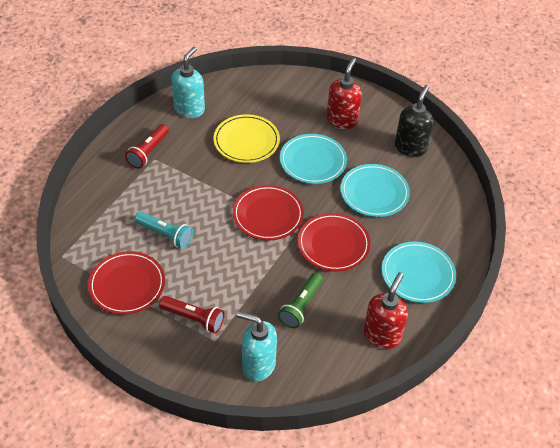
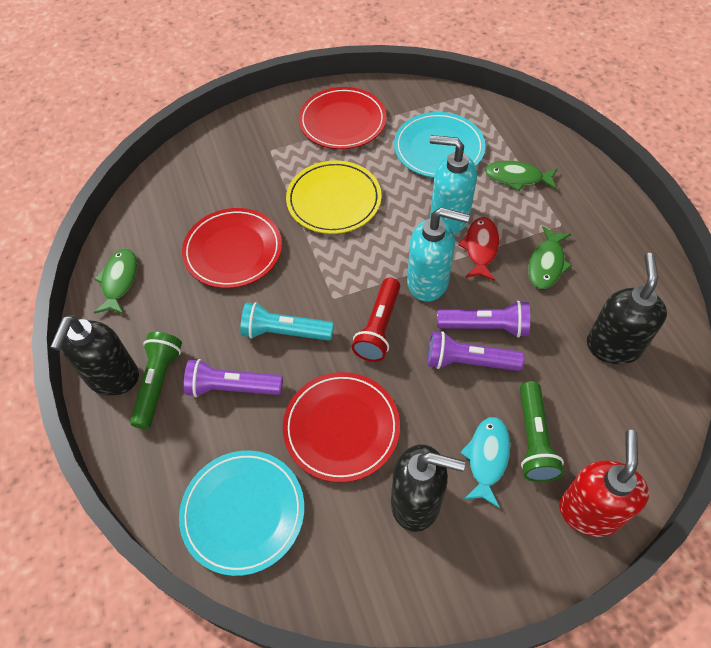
black soap dispenser: 1 -> 3
green fish: 0 -> 3
green flashlight: 1 -> 2
purple flashlight: 0 -> 3
red fish: 0 -> 1
red flashlight: 2 -> 1
red soap dispenser: 2 -> 1
turquoise fish: 0 -> 1
turquoise plate: 3 -> 2

